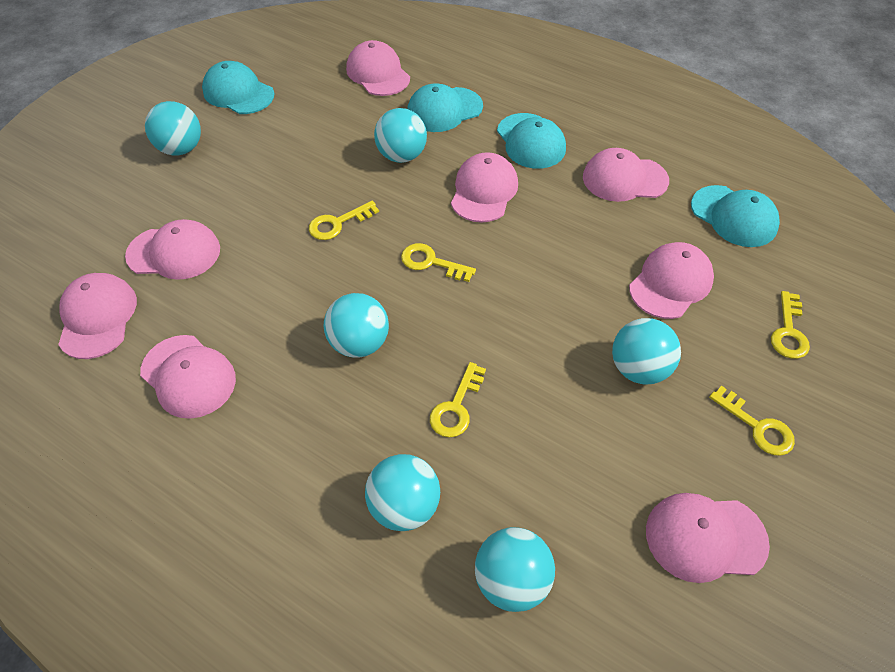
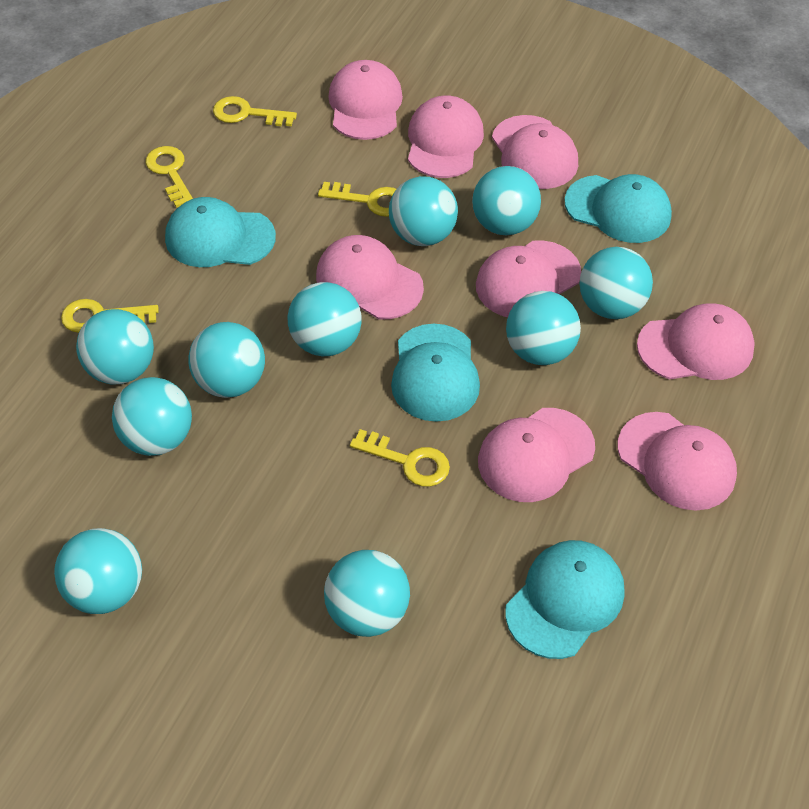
turquoise ball: 6 -> 10

